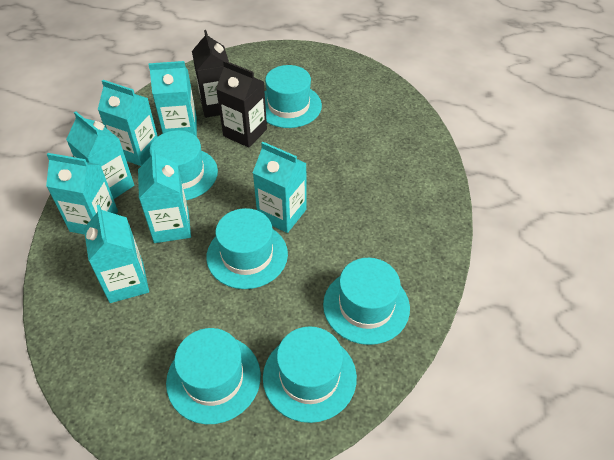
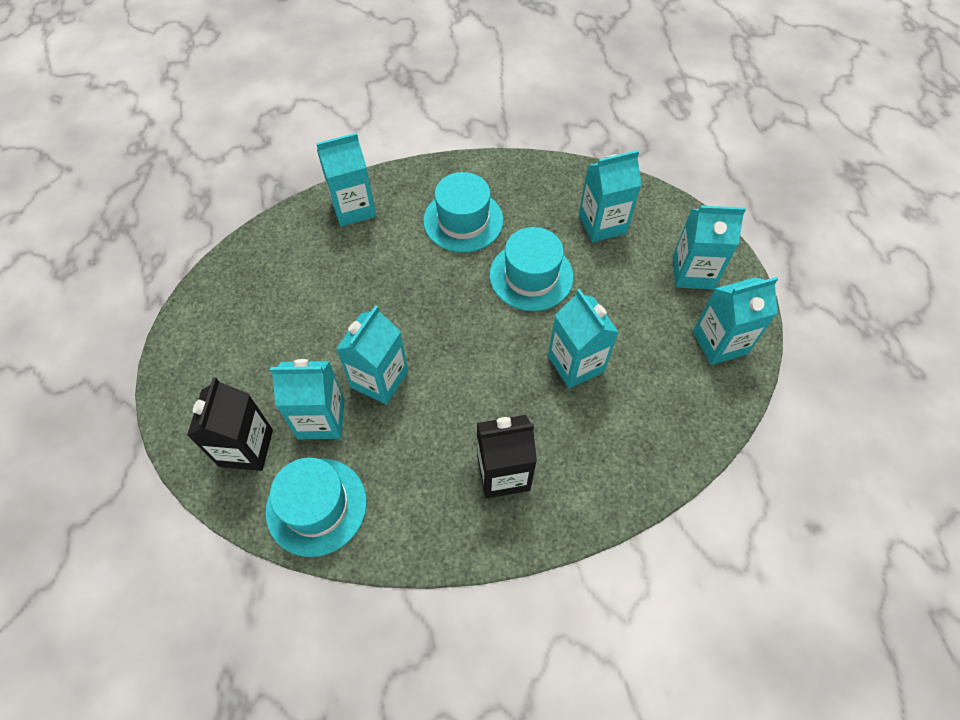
turquoise hat: 6 -> 3

